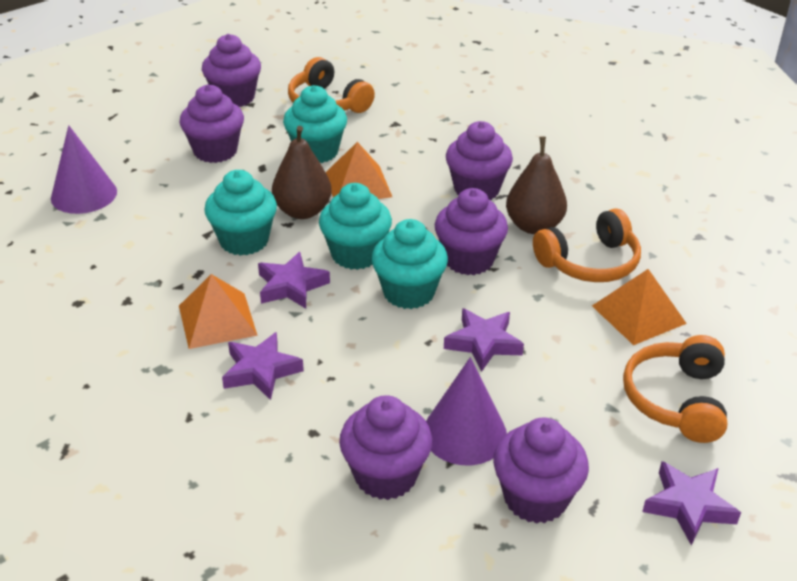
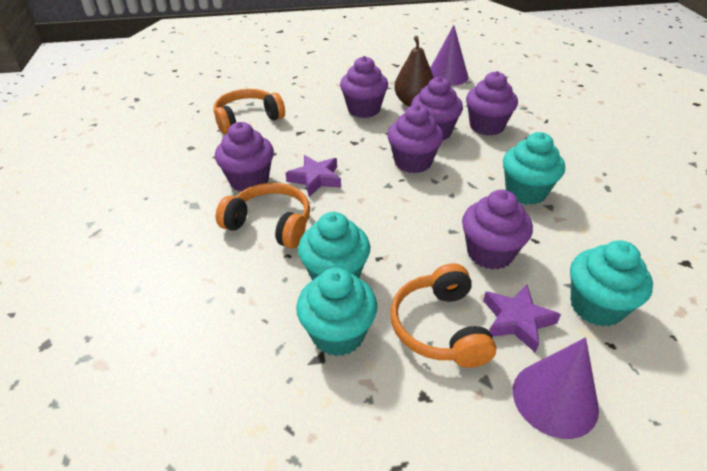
brown pear: 2 -> 1
orange pyramid: 3 -> 0
purple star: 4 -> 2

